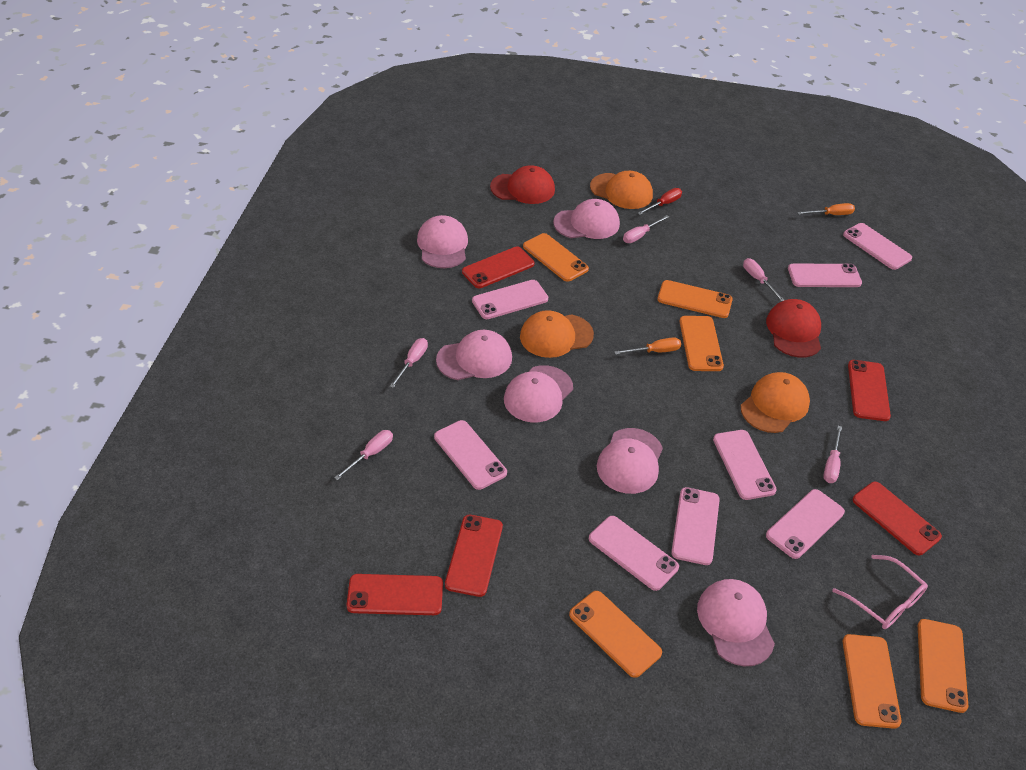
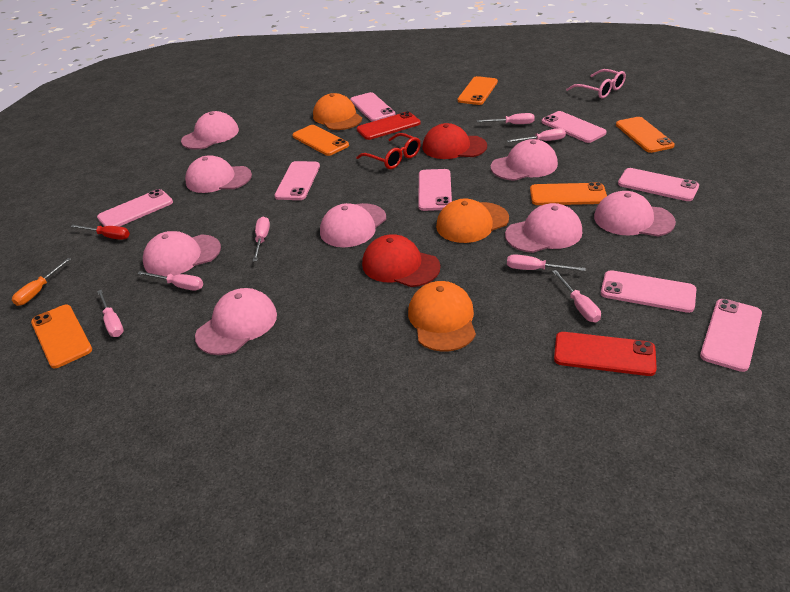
orange phone: 6 -> 5
orange screwdriver: 2 -> 1
pink cap: 6 -> 8
pink screwdriver: 5 -> 7
red glasses: 0 -> 1
red phone: 5 -> 2

